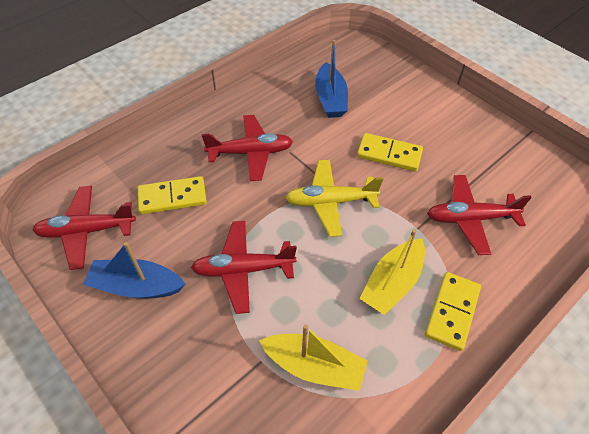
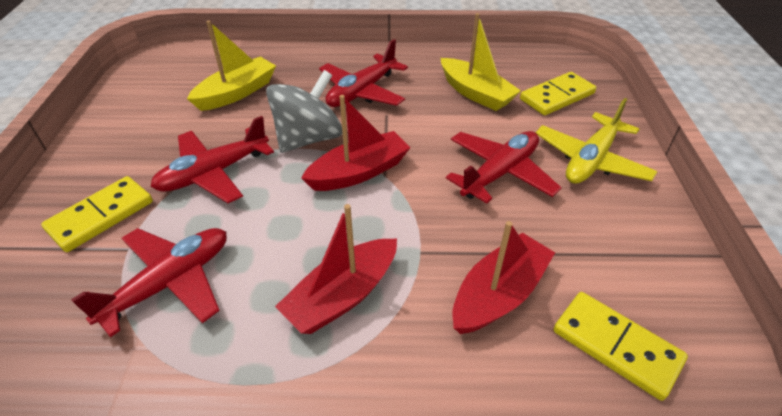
blue boat: 2 -> 0
grey spinning top: 0 -> 1
red boat: 0 -> 3

